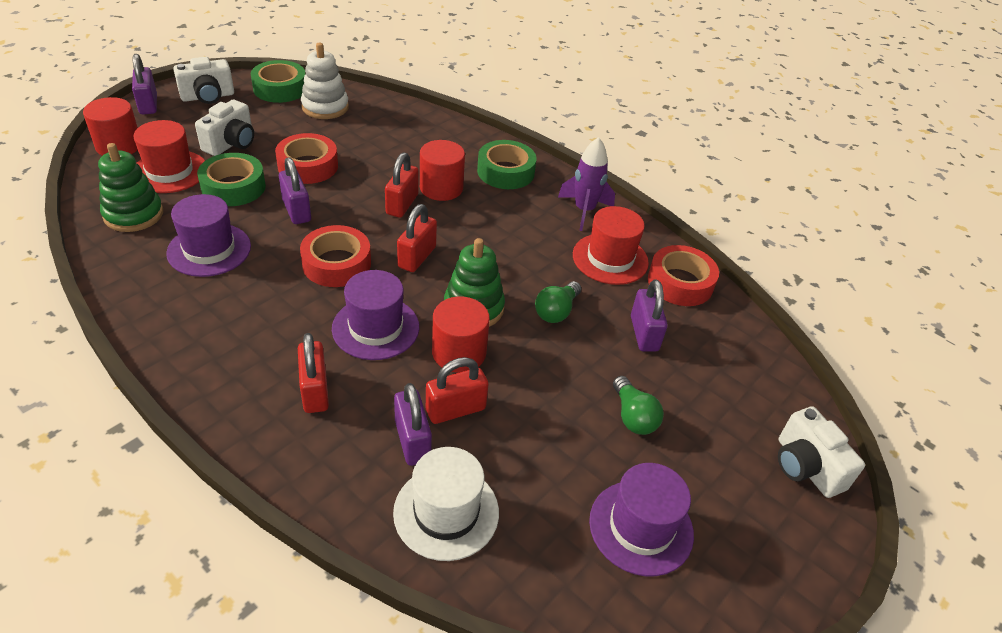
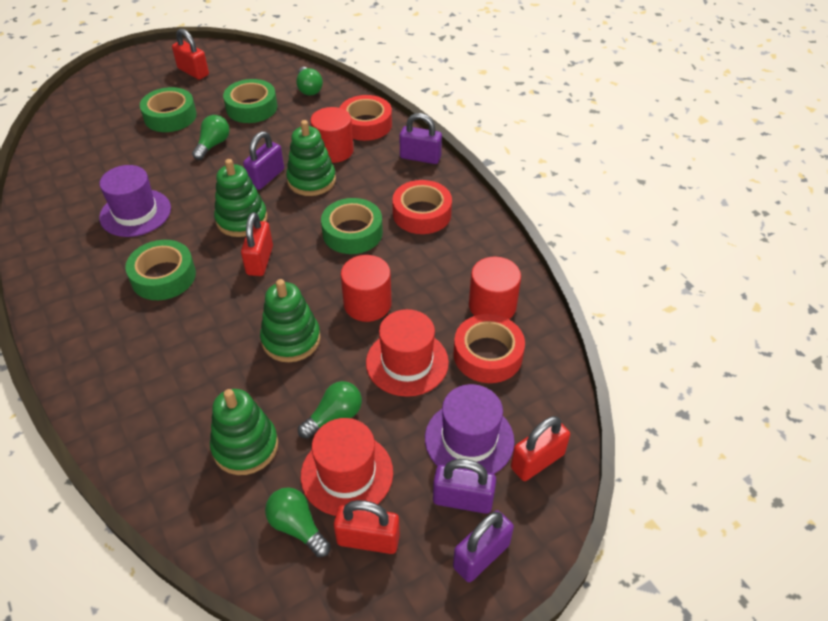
green light bulb: 2 -> 4
green stacking toy: 2 -> 4
green tape: 3 -> 4
purple hat: 3 -> 2
purple rocket: 1 -> 0
white camera: 3 -> 0
white hat: 1 -> 0
white stacking toy: 1 -> 0

